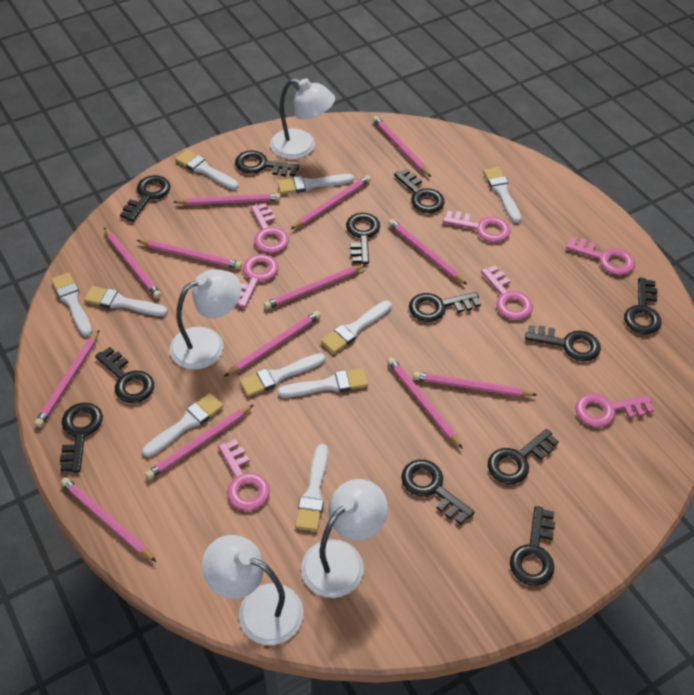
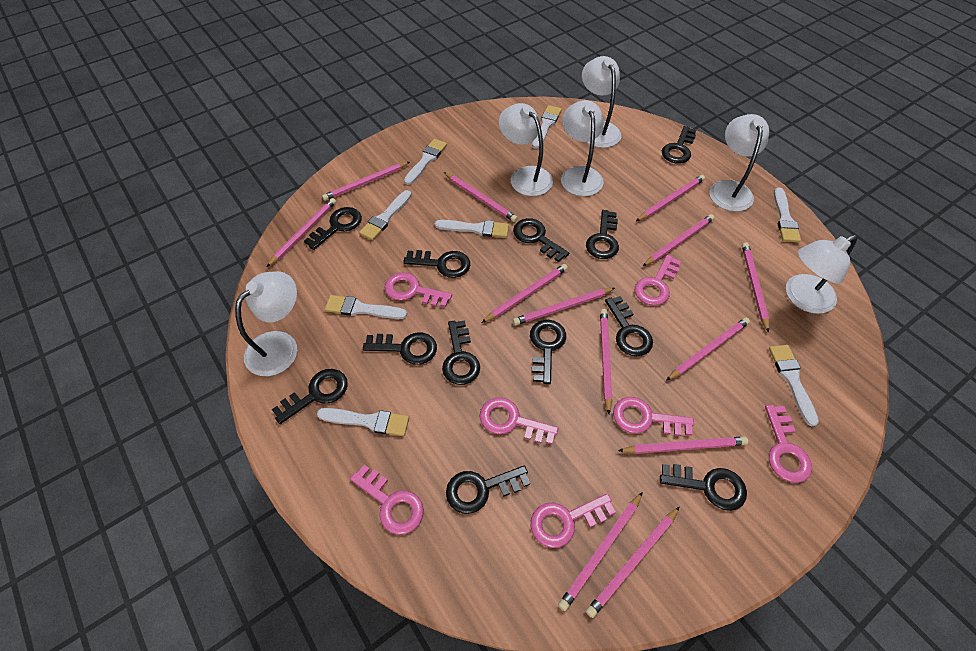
white brush: 10 -> 8
white lamp: 4 -> 6

